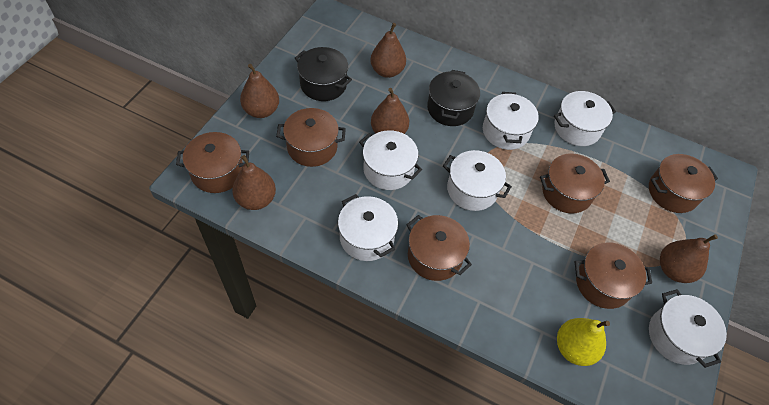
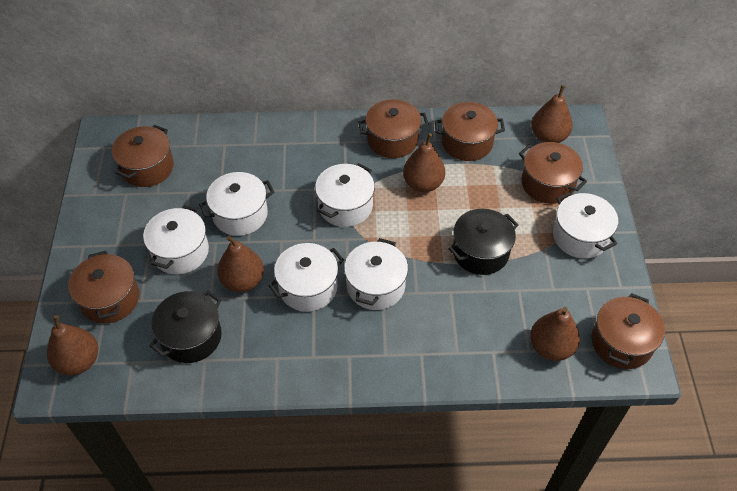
yellow pear: 1 -> 0

